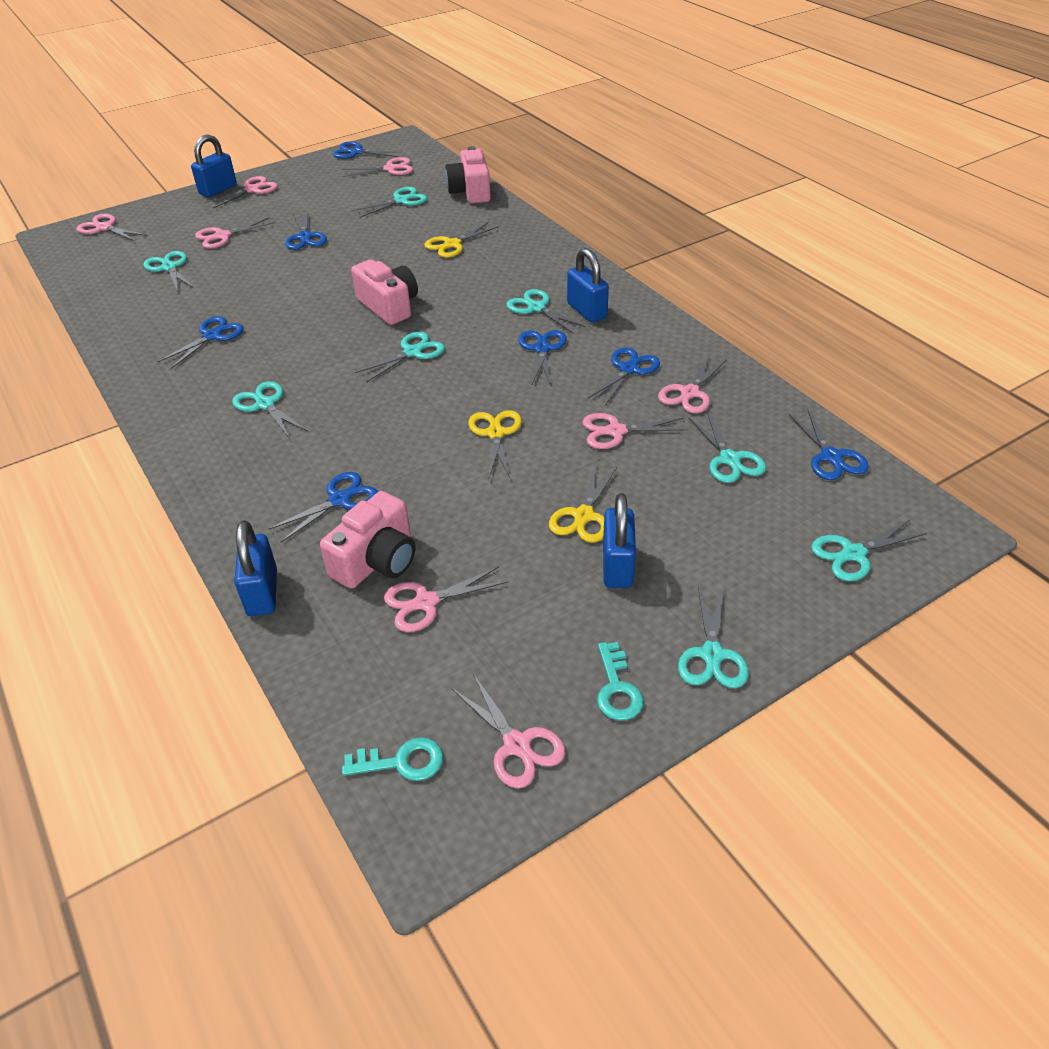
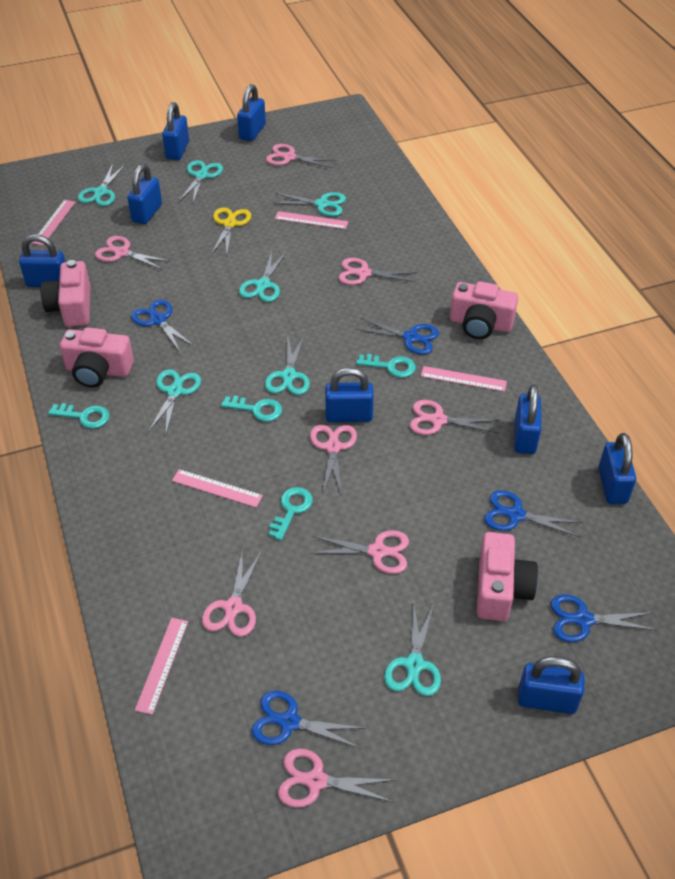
blue padlock: 4 -> 8
blue scissors: 7 -> 5
pink camera: 3 -> 4
pink ruler: 0 -> 5
turquoise key: 2 -> 4
turquoise scissors: 8 -> 7
yellow scissors: 3 -> 1

